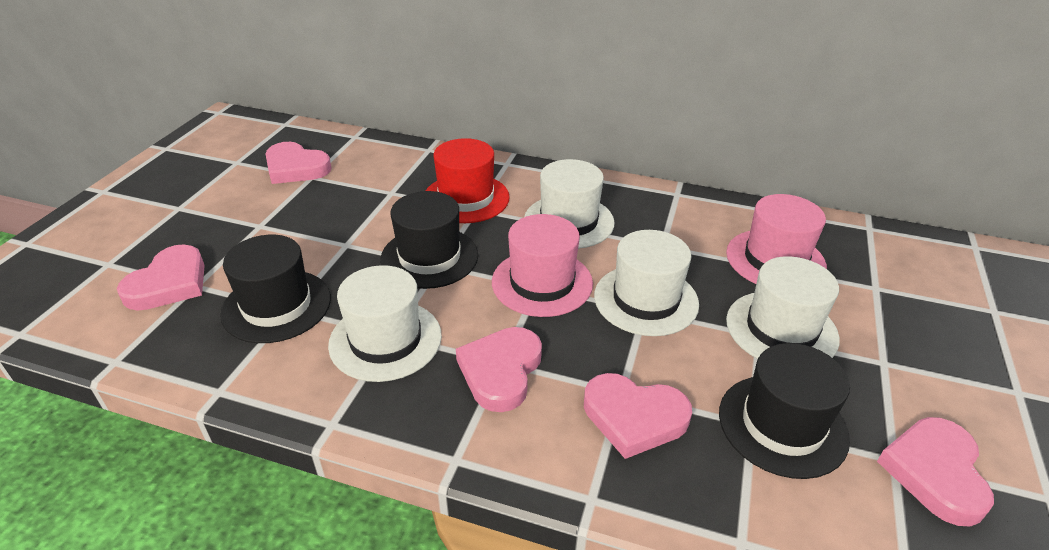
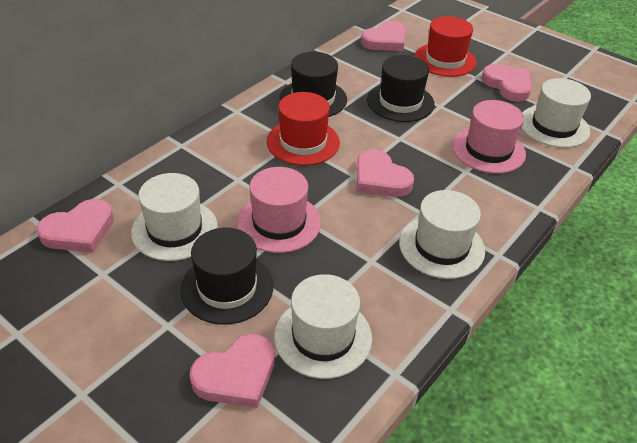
red hat: 1 -> 2

